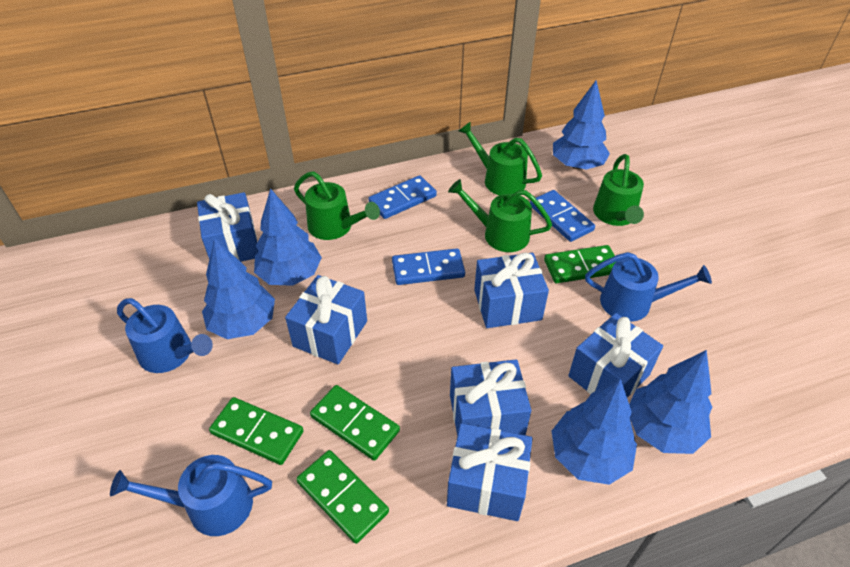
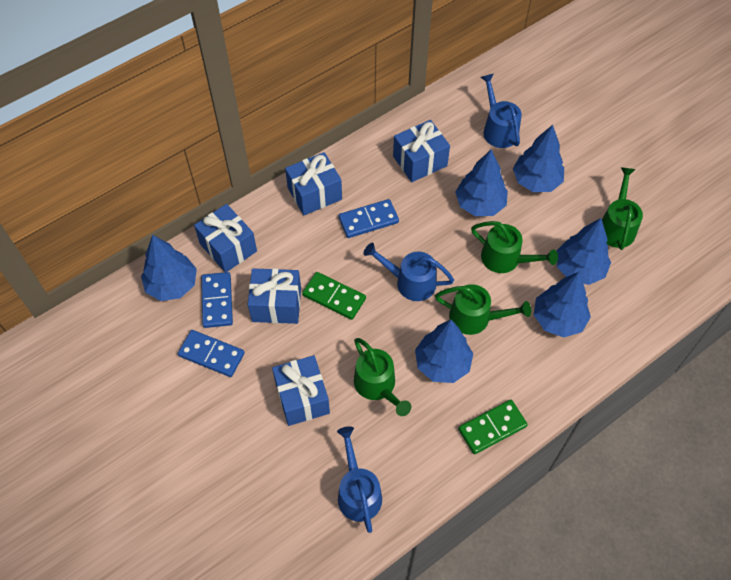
blue gift: 6 -> 5
blue tree: 5 -> 6
green domino: 4 -> 2

